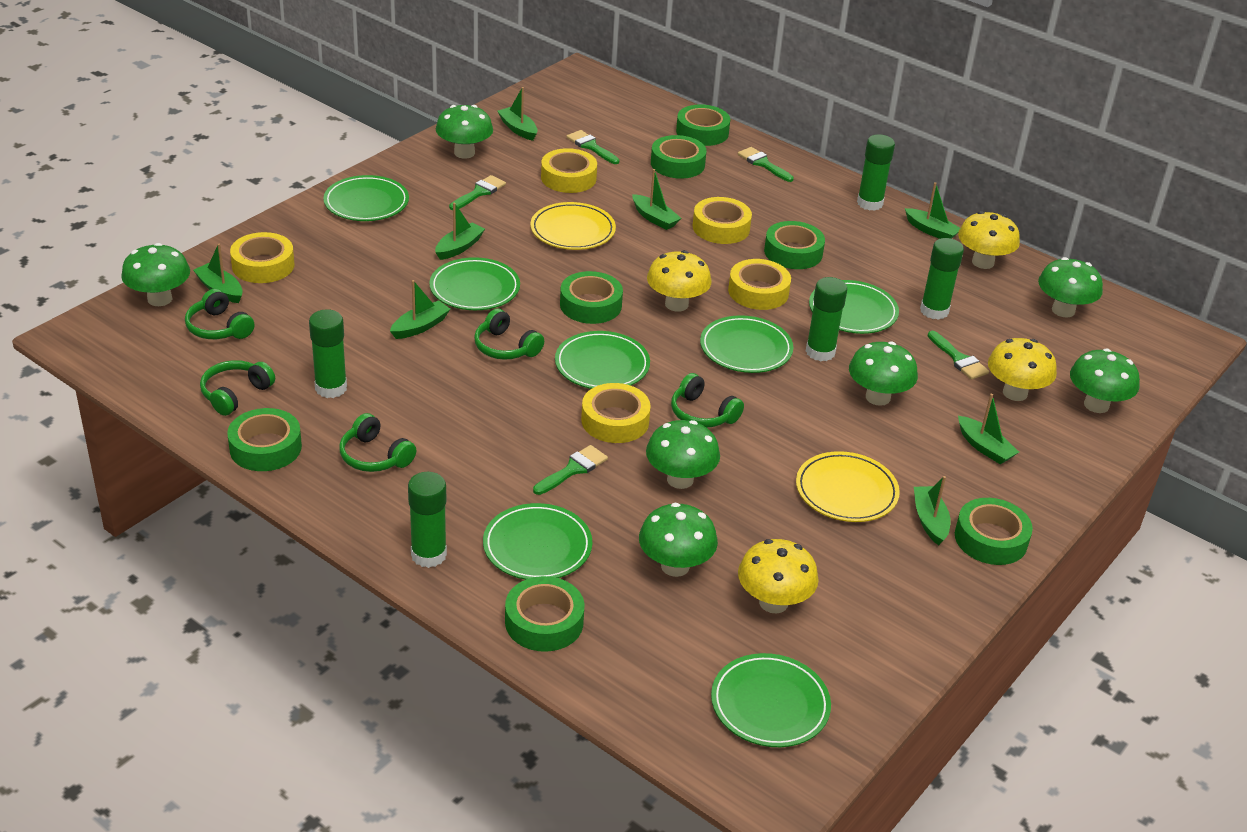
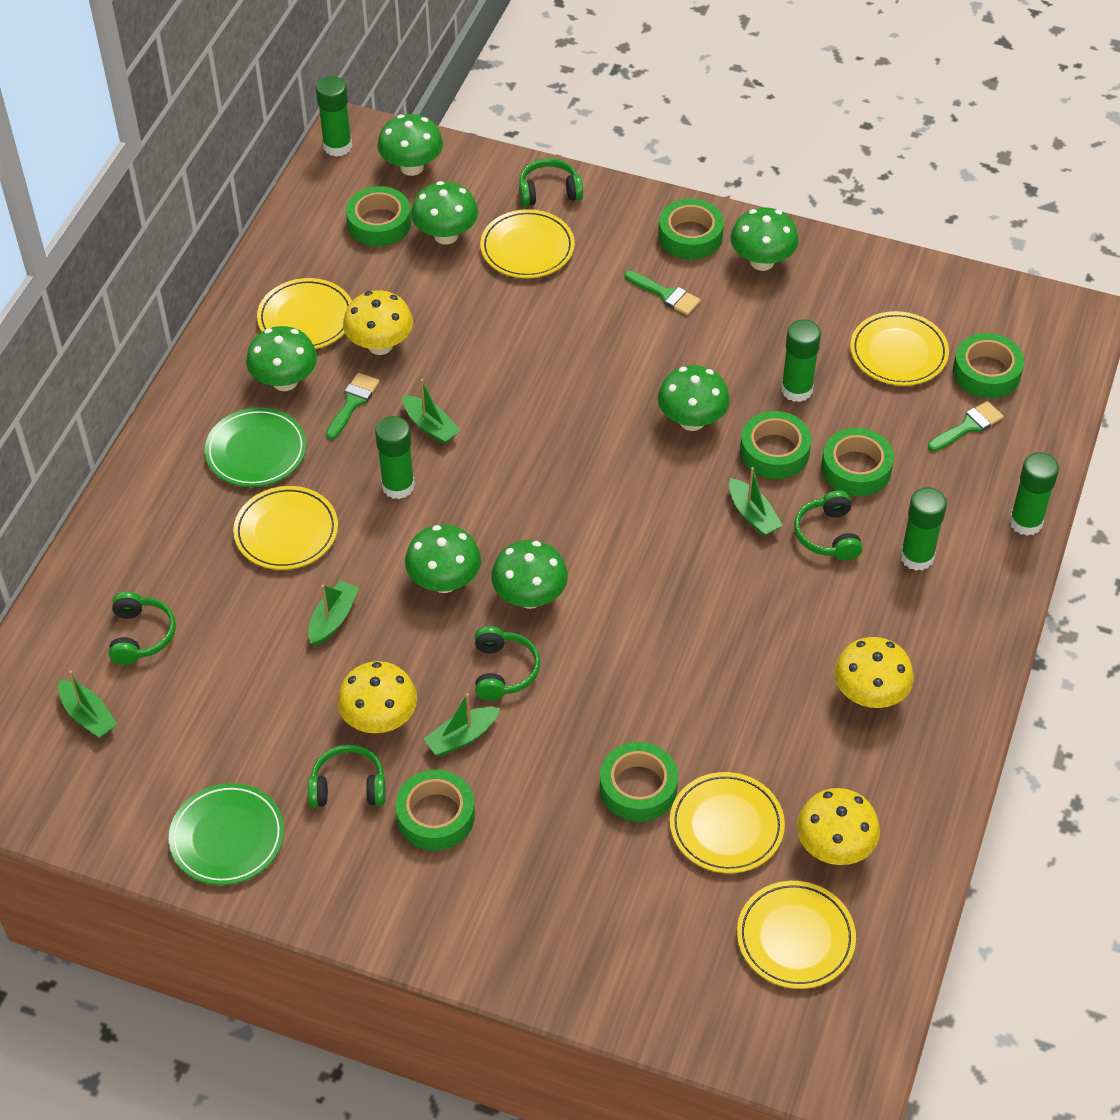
green boat: 8 -> 5
green brush: 5 -> 3
green plate: 7 -> 2
yellow plate: 2 -> 6
yellow tape: 5 -> 0

